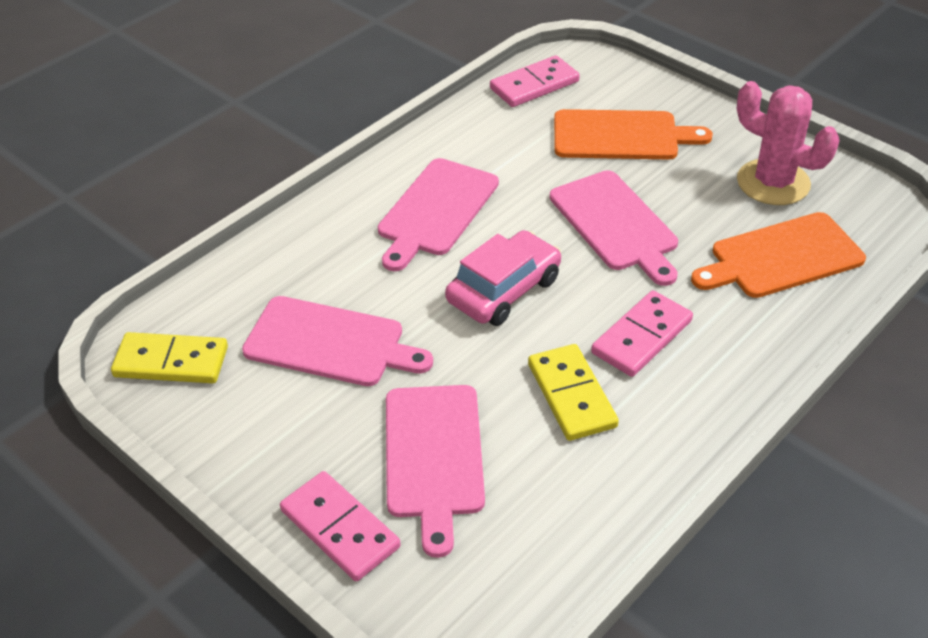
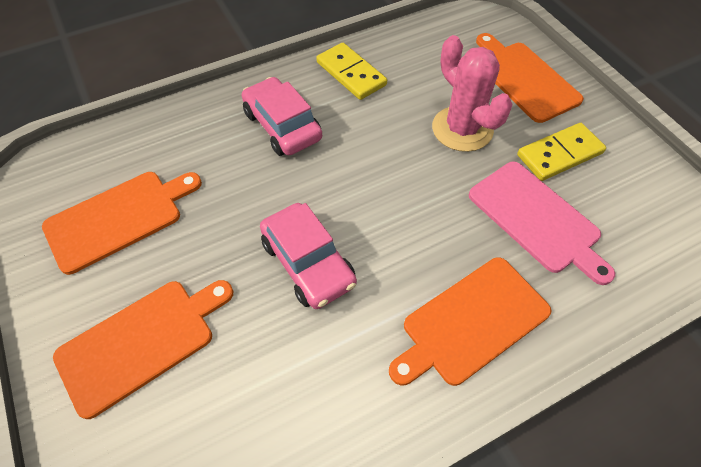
orange cutting board: 2 -> 4
pink car: 1 -> 2
pink cutting board: 4 -> 1
pink domino: 3 -> 0

